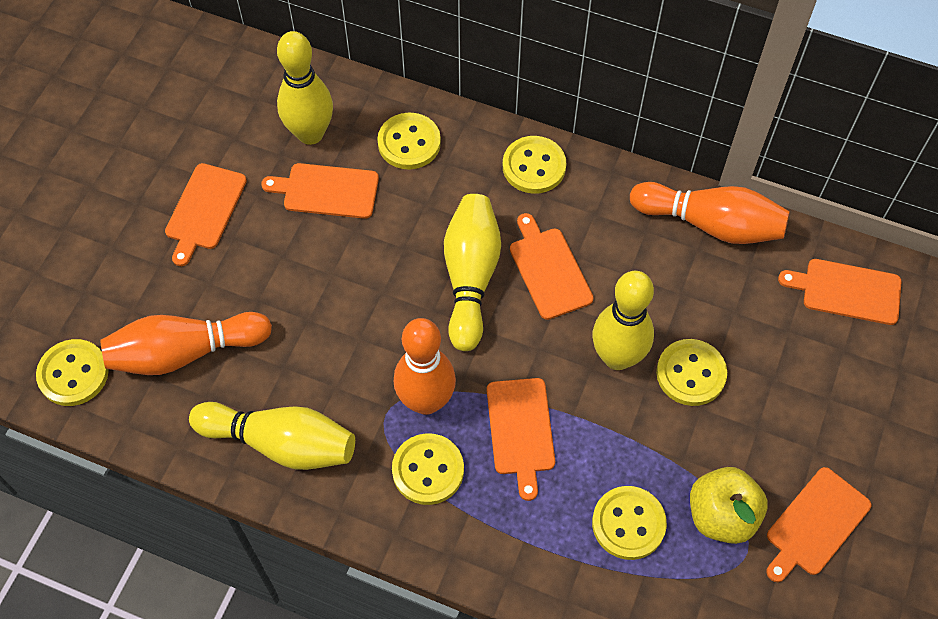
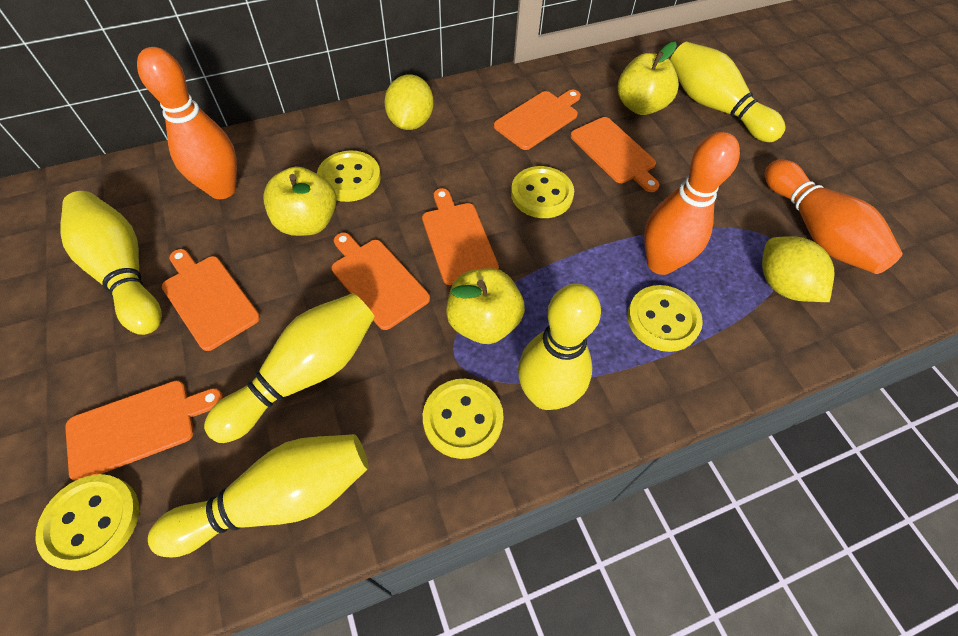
yellow apple: 1 -> 3
yellow bowling pin: 4 -> 5
yellow button: 6 -> 5
yellow lemon: 0 -> 2

